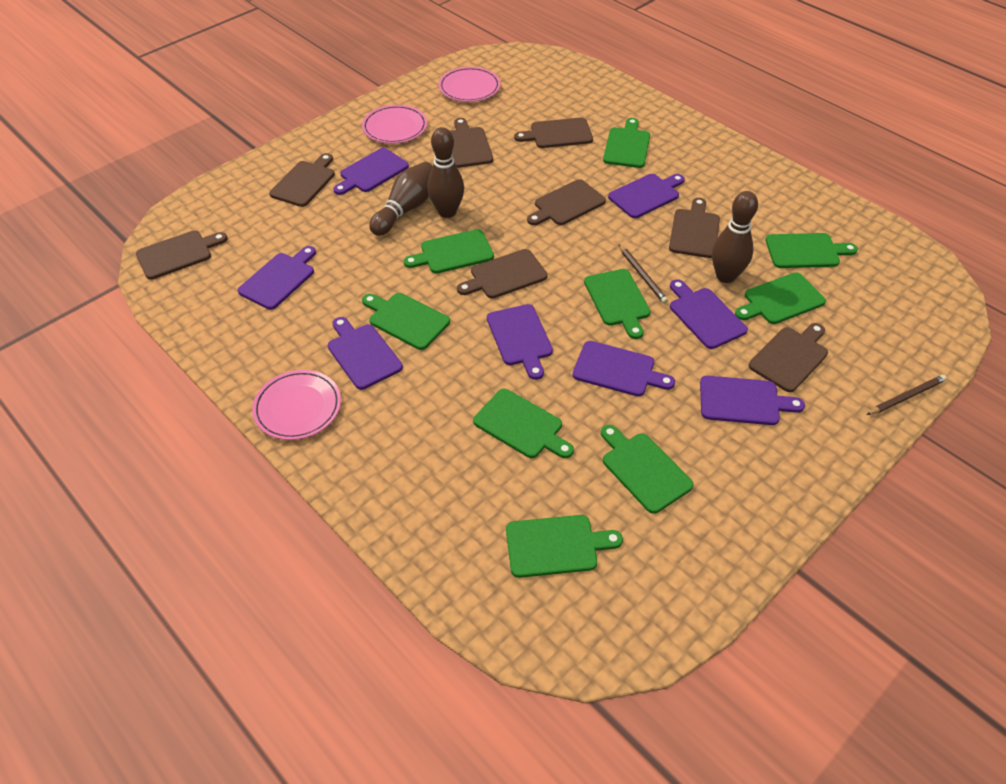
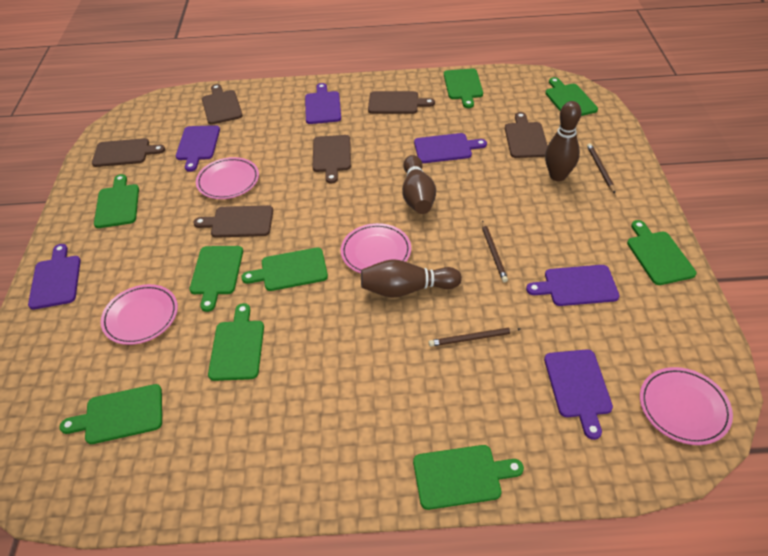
brown cutting board: 8 -> 6
brown pencil: 2 -> 3
pink plate: 3 -> 4
purple cutting board: 8 -> 6

